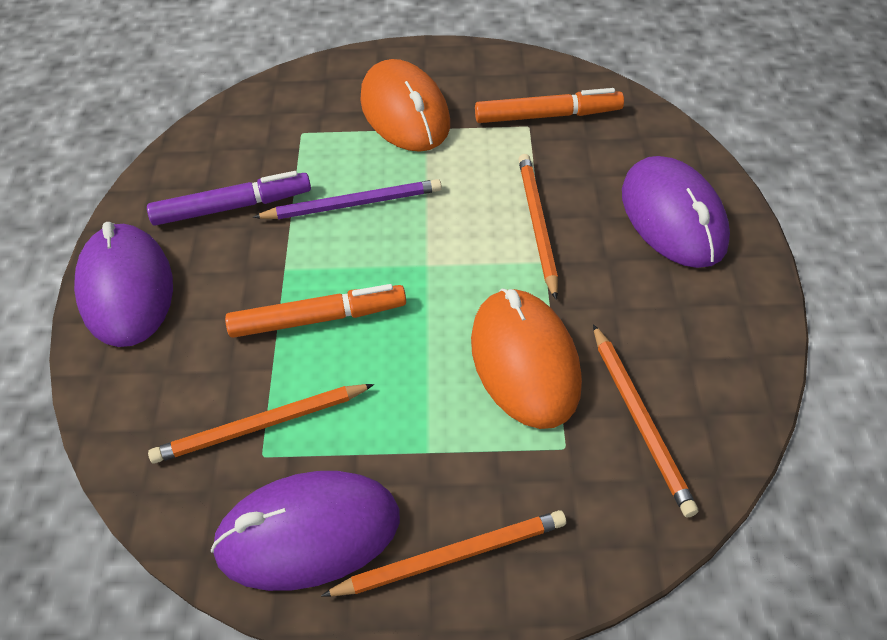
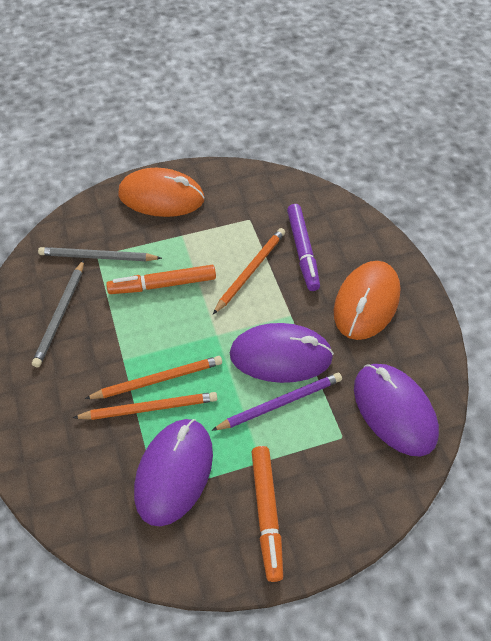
grey pencil: 0 -> 2
orange pencil: 4 -> 3

